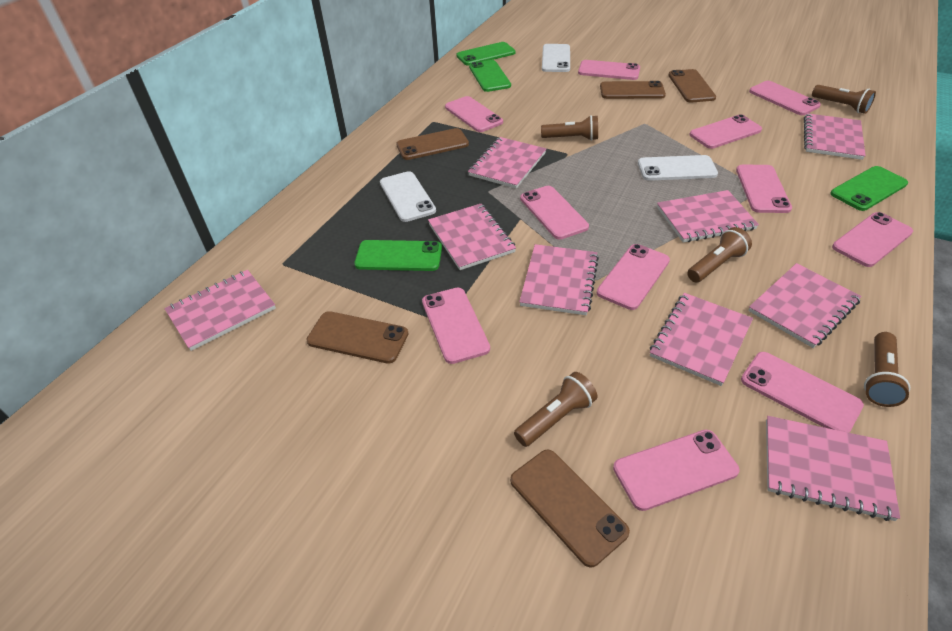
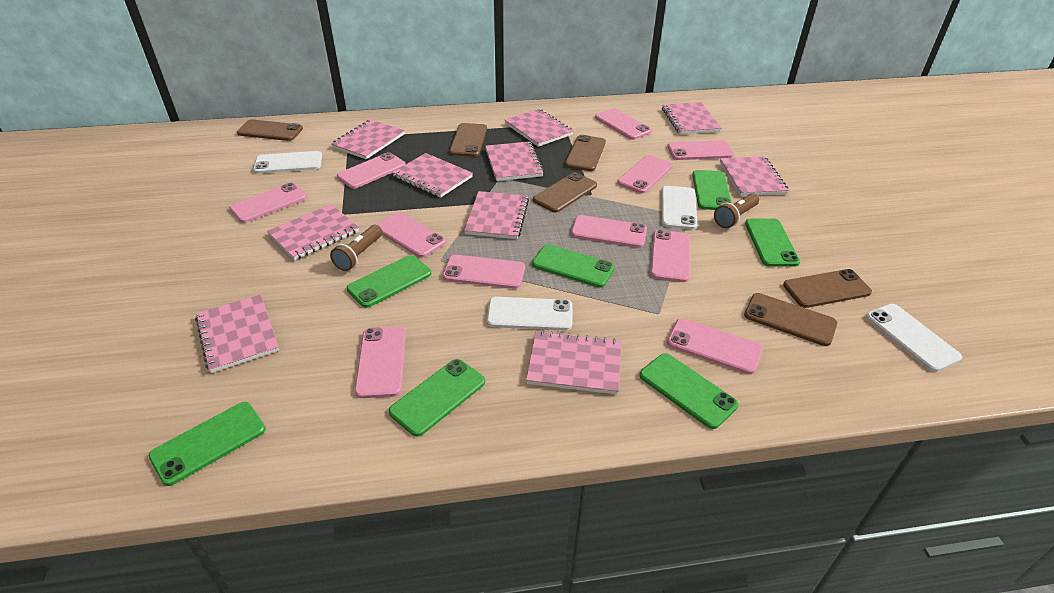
brown flashlight: 5 -> 2
brown phone: 5 -> 6
green phone: 4 -> 7
pink notebook: 9 -> 10
white phone: 3 -> 4

